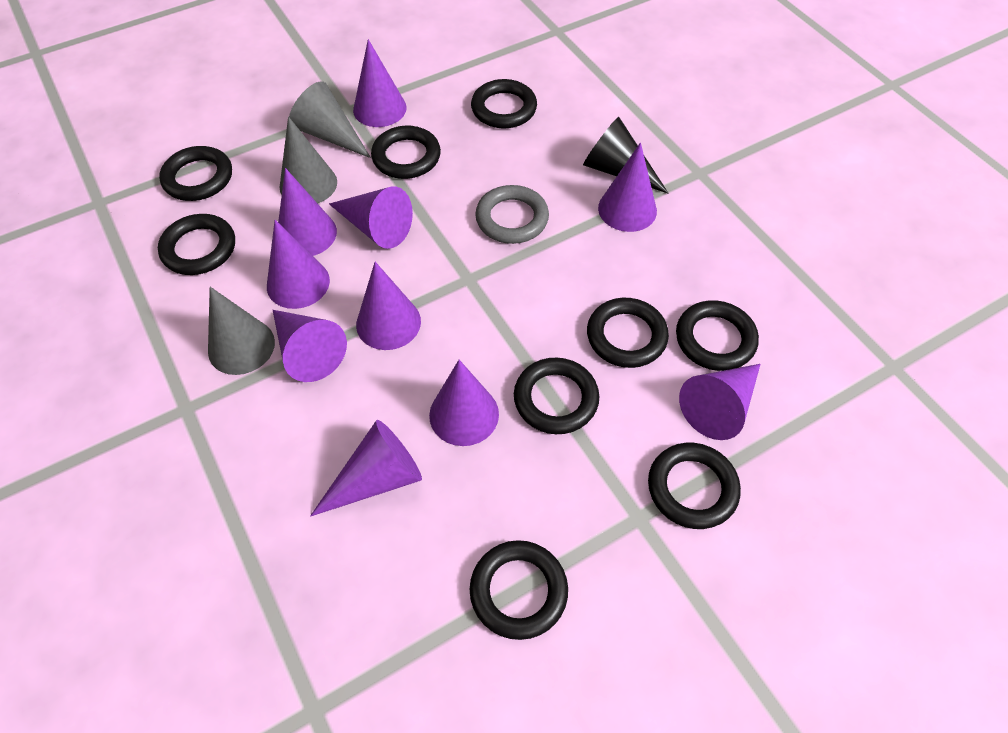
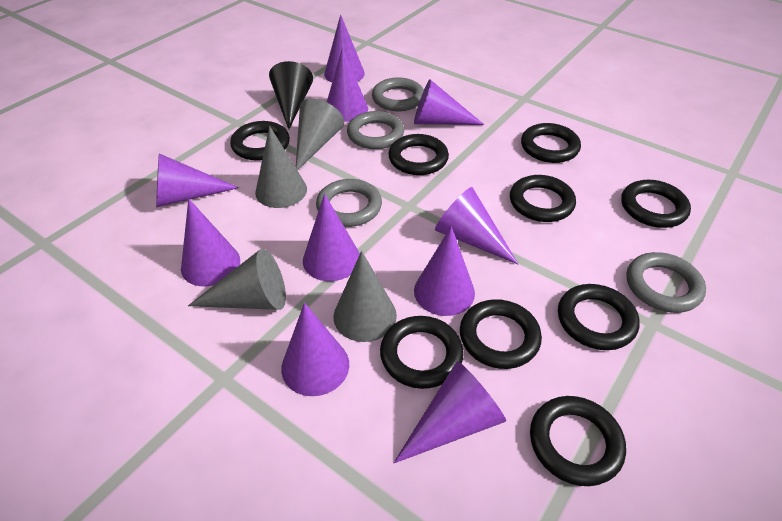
grey cone: 3 -> 4
grey ring: 1 -> 4

